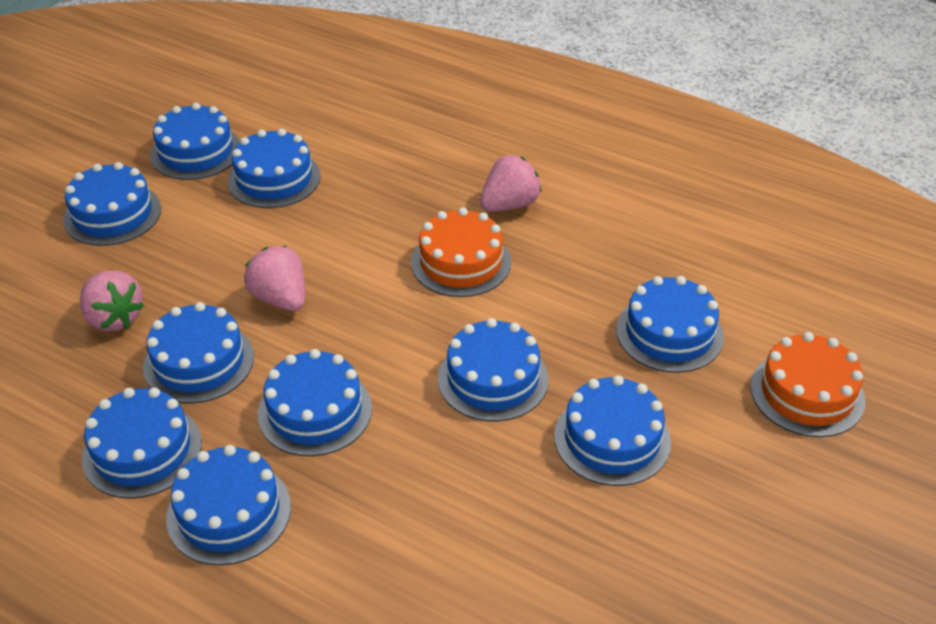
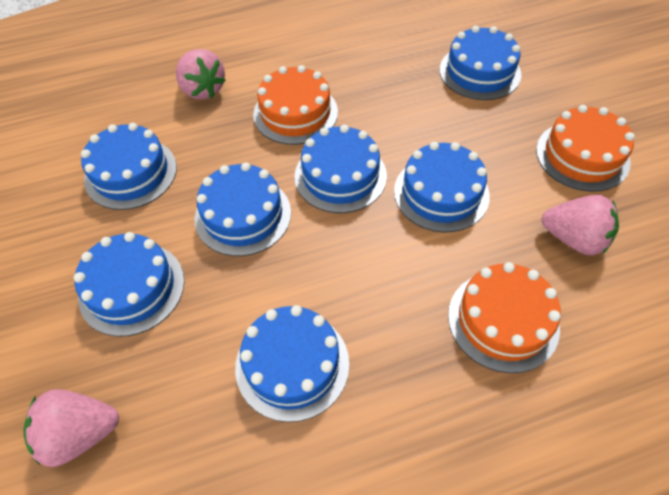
blue cake: 10 -> 7
orange cake: 2 -> 3

